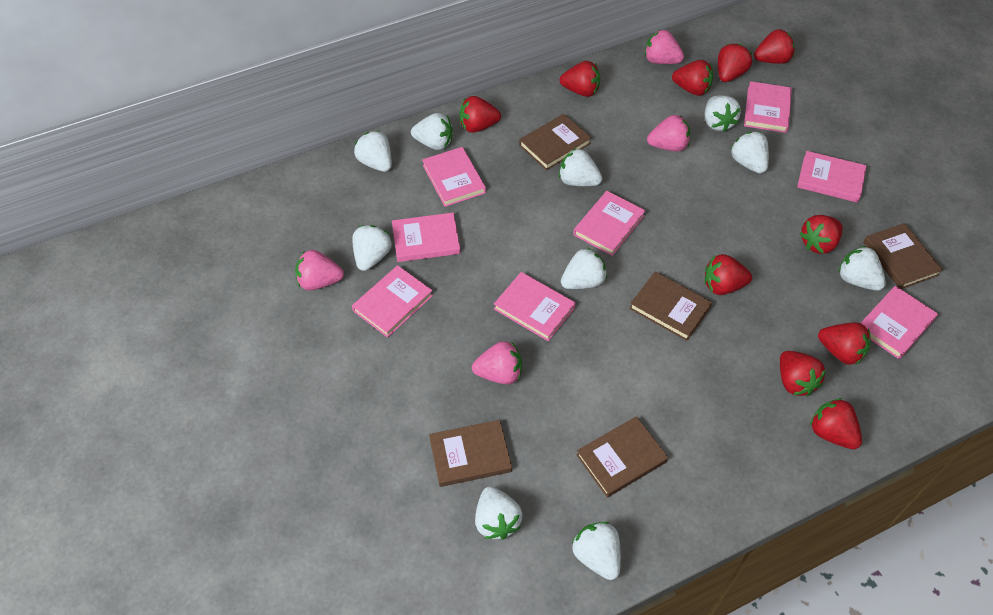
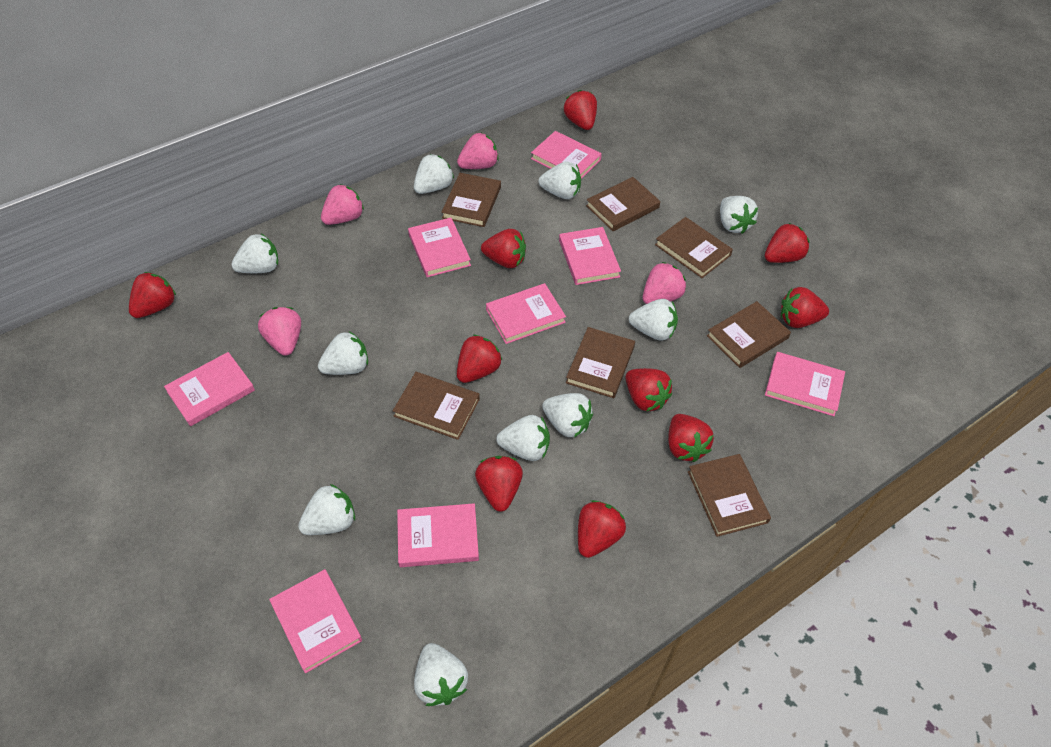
brown book: 5 -> 7

